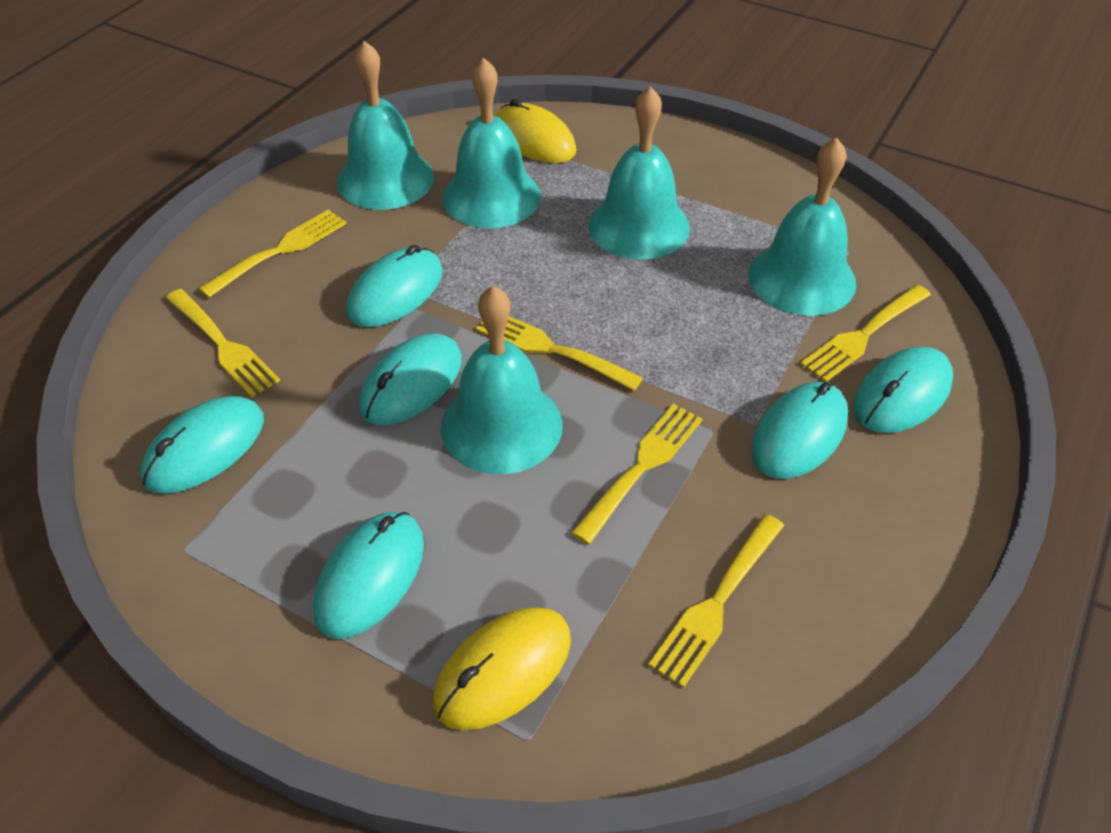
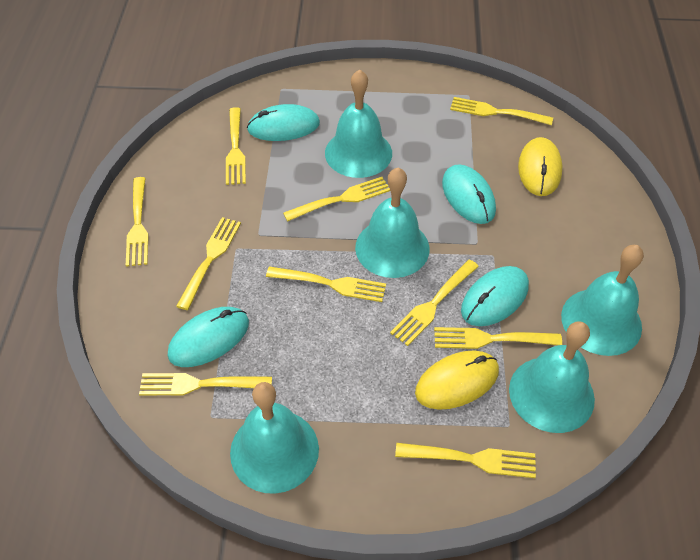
turquoise mouse: 6 -> 4
yellow fork: 6 -> 10

